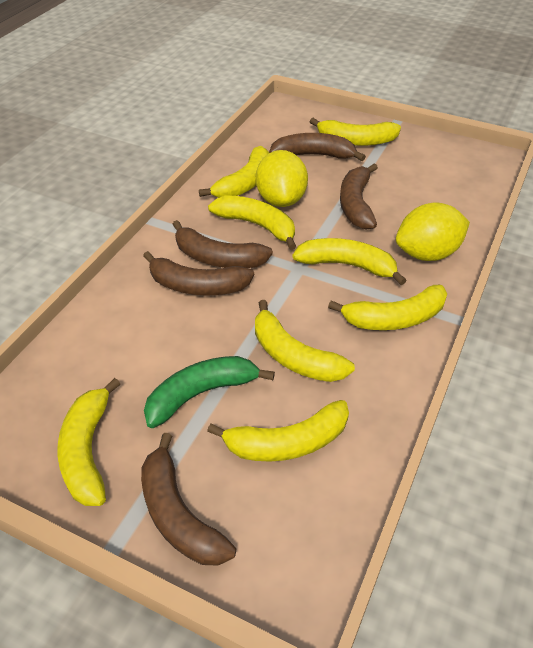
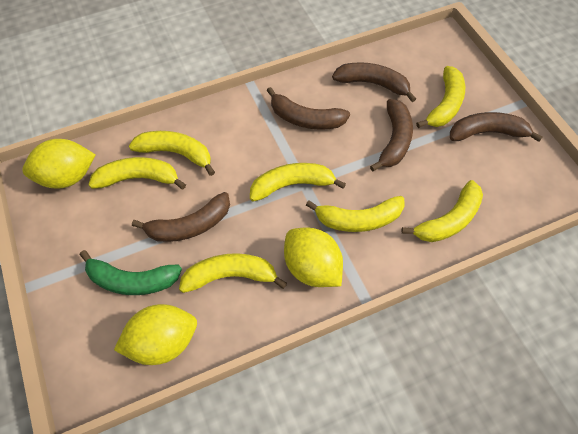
yellow banana: 8 -> 7
yellow lemon: 2 -> 3

